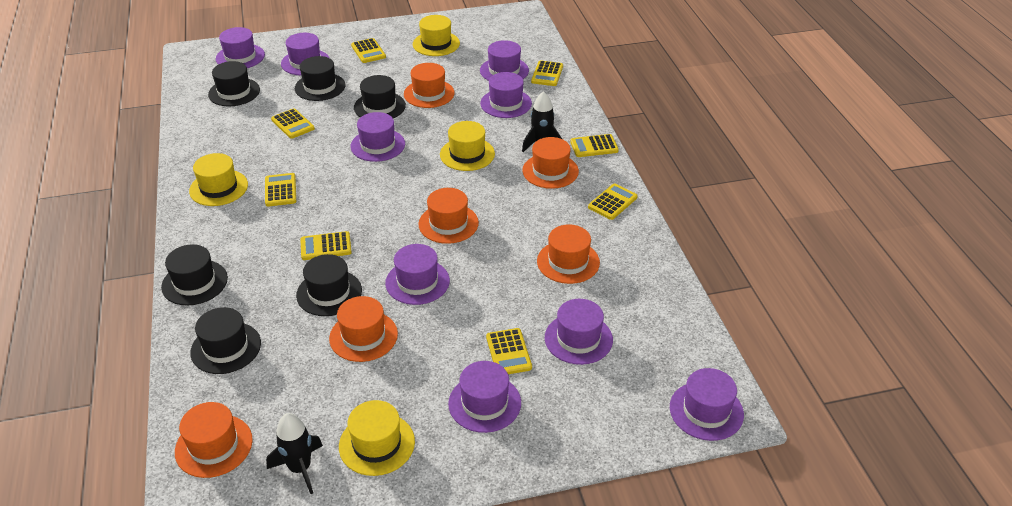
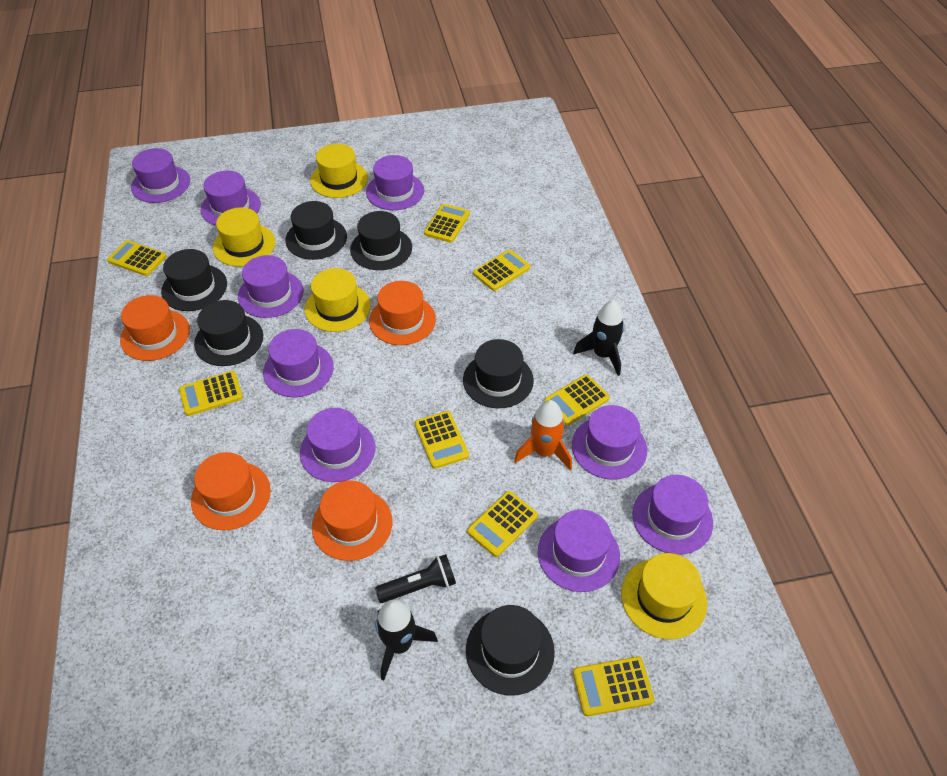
black flashlight: 0 -> 1
orange hat: 6 -> 4
orange rocket: 0 -> 1

